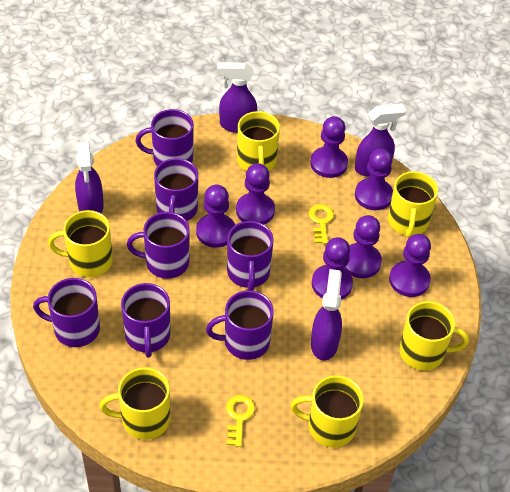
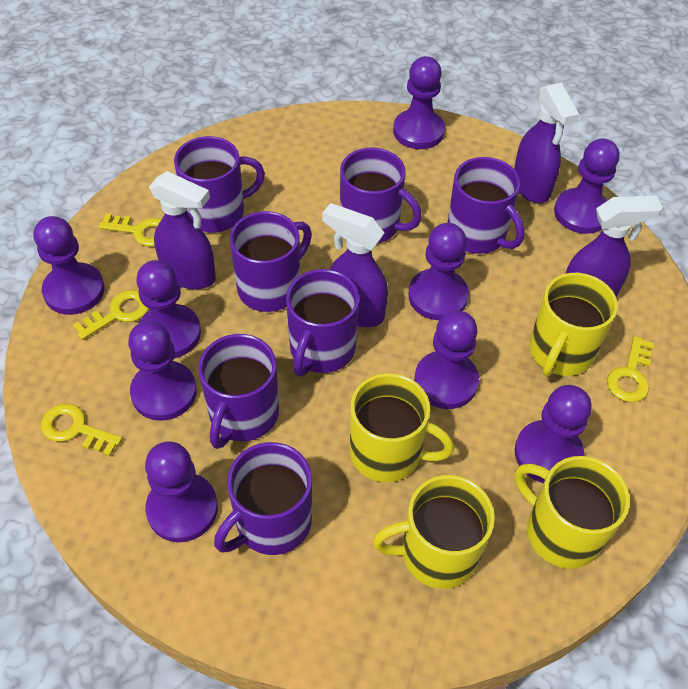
purple pawn: 7 -> 9
yellow key: 2 -> 4
yellow mug: 6 -> 4

